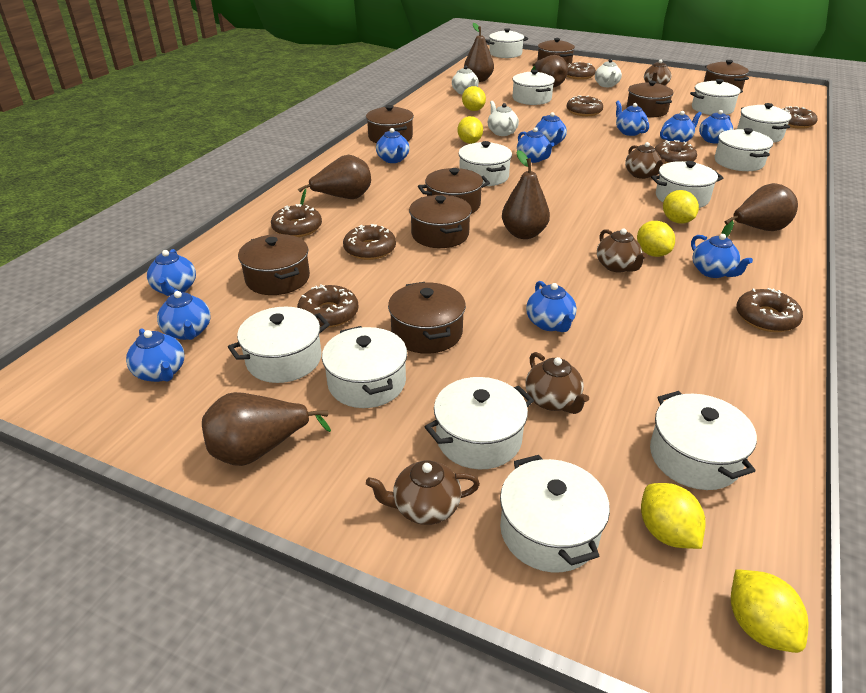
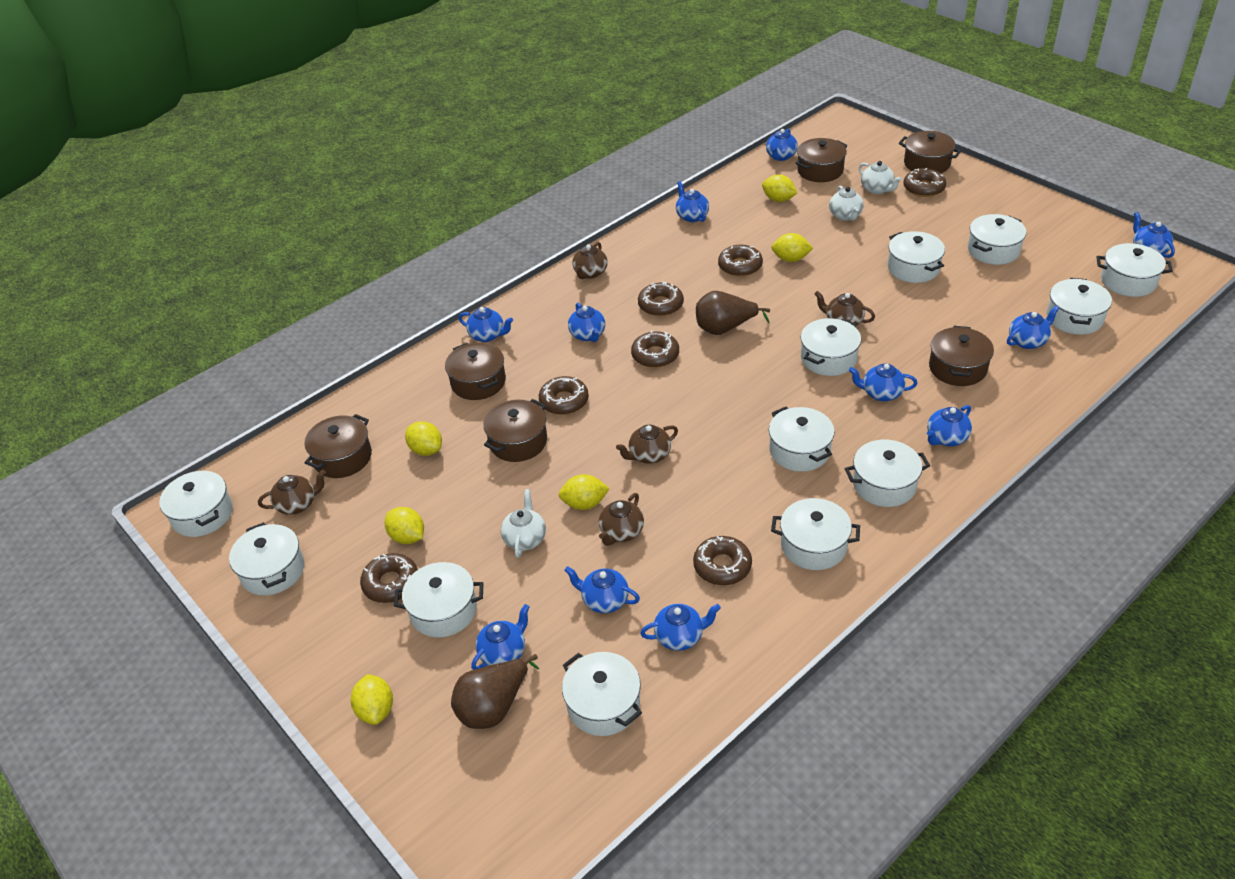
brown donut: 8 -> 7
brown pear: 6 -> 2
brown pot: 8 -> 6

